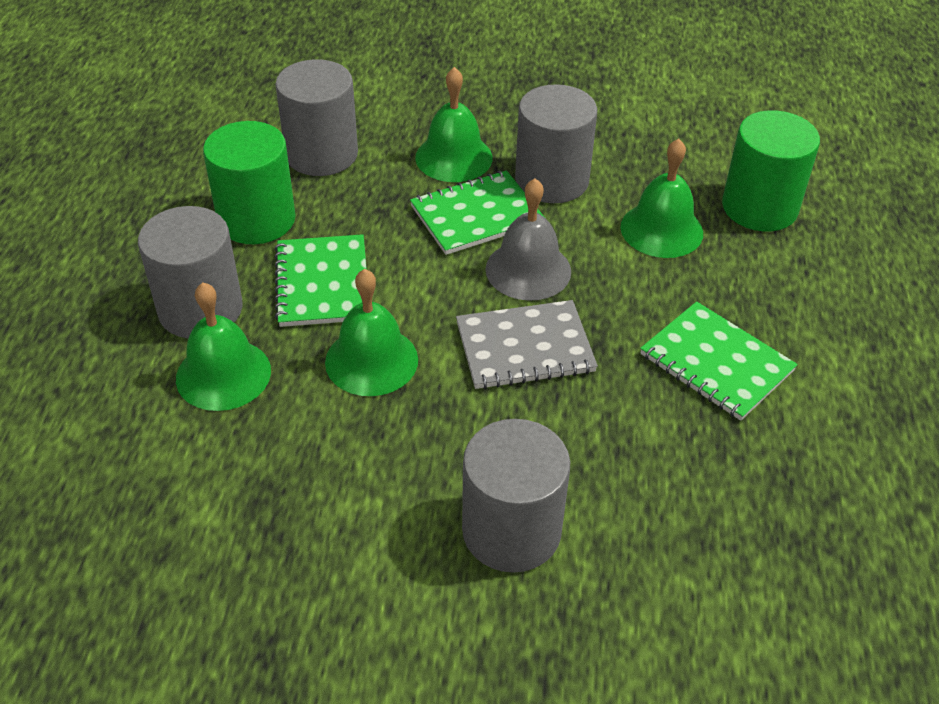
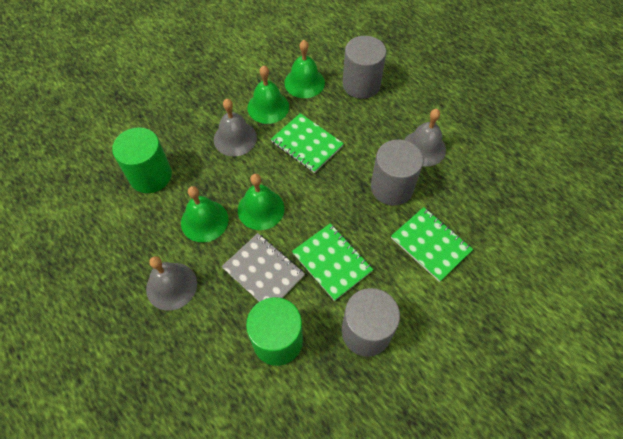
grey bell: 1 -> 3
grey cylinder: 4 -> 3

